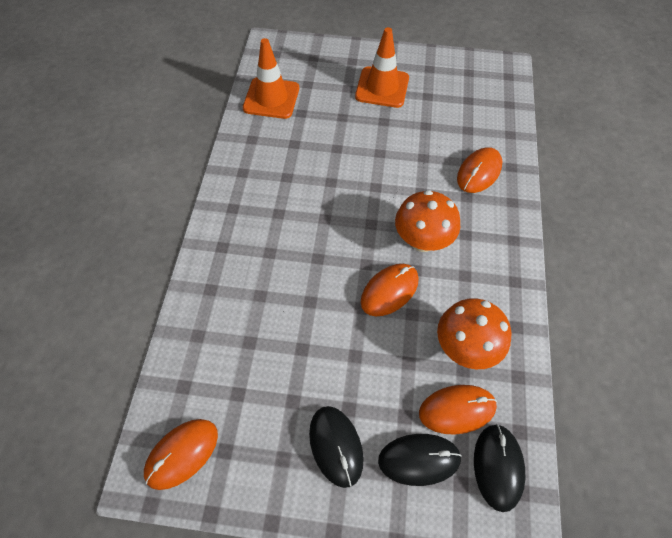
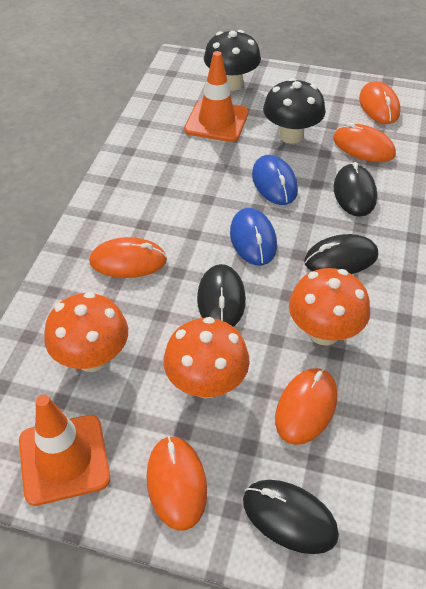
black mouse: 3 -> 4
black mushroom: 0 -> 2
blue mouse: 0 -> 2
orange mouse: 4 -> 5
orange mushroom: 2 -> 3

